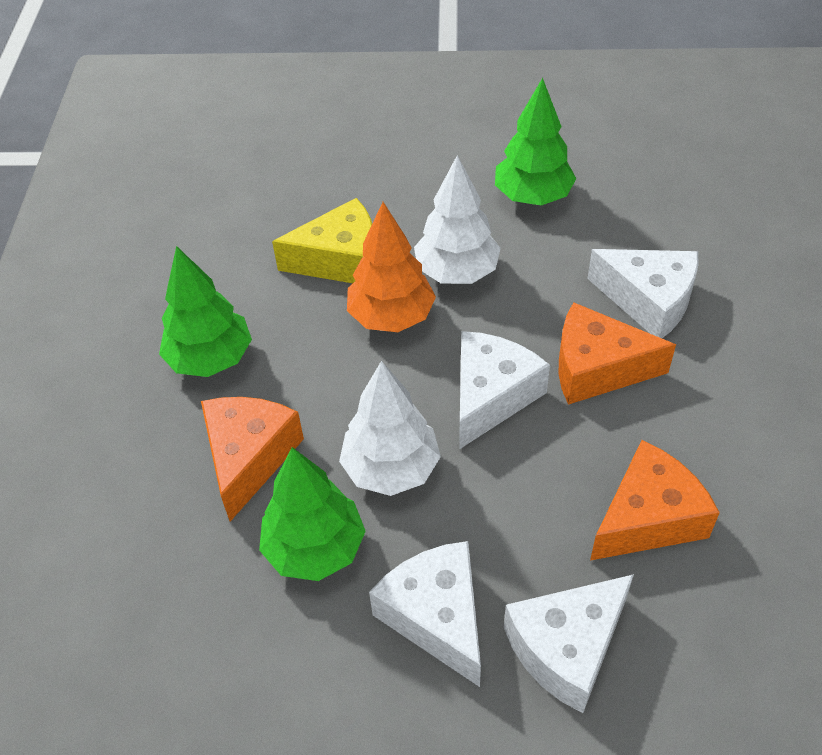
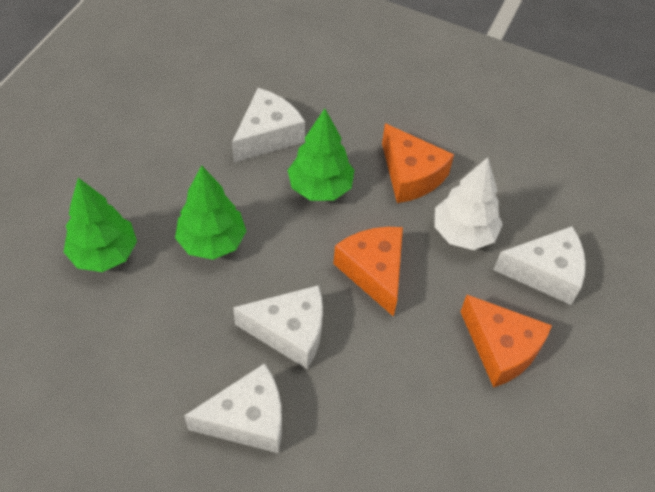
orange tree: 1 -> 0
white tree: 2 -> 1
yellow cheese: 1 -> 0

